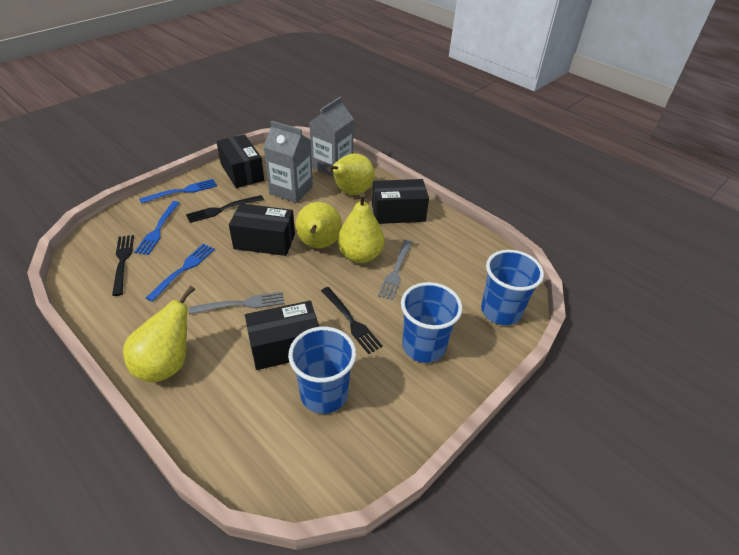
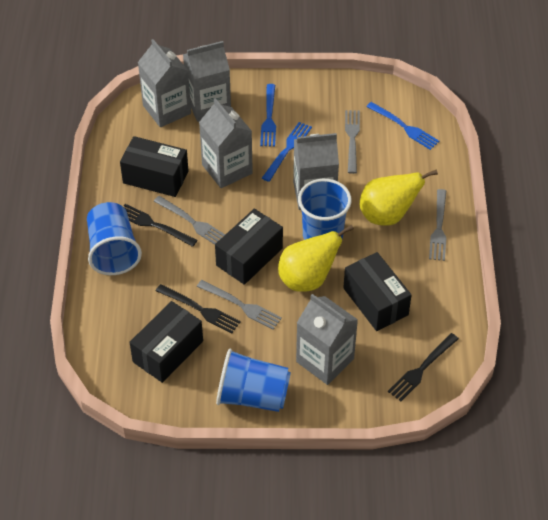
grey carton: 2 -> 5
grey fork: 2 -> 4
yellow pear: 4 -> 2

